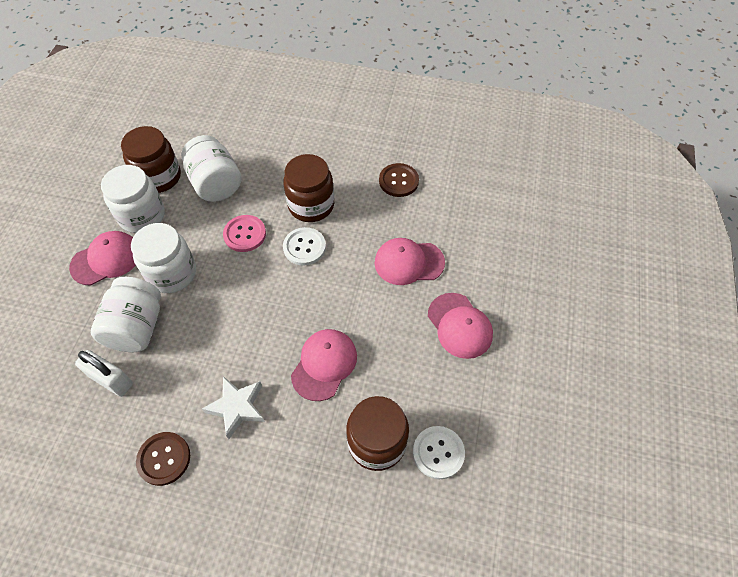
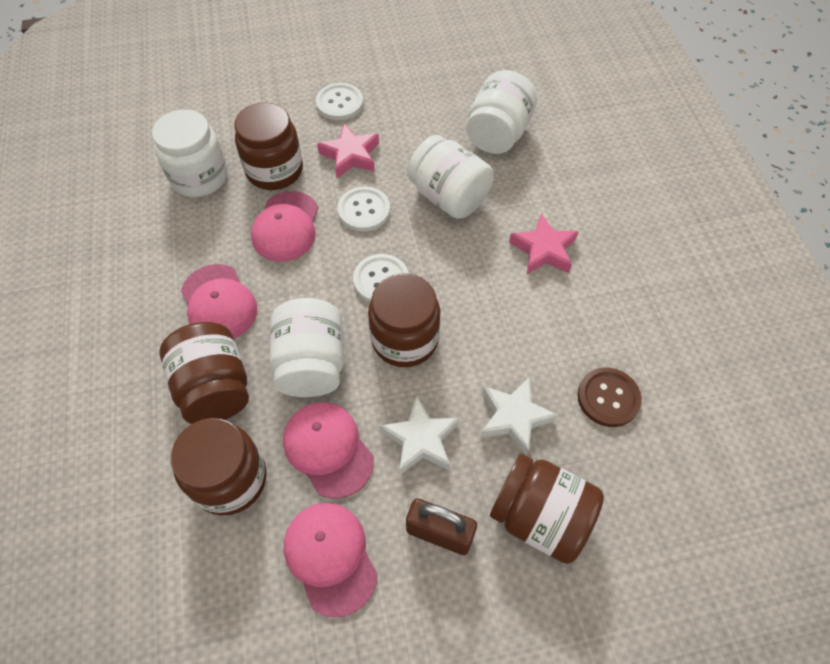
brown button: 2 -> 1
brown jar: 3 -> 5
brown padlock: 0 -> 1
pink button: 1 -> 0
pink star: 0 -> 2
white button: 2 -> 3
white padlock: 1 -> 0
white star: 1 -> 2

